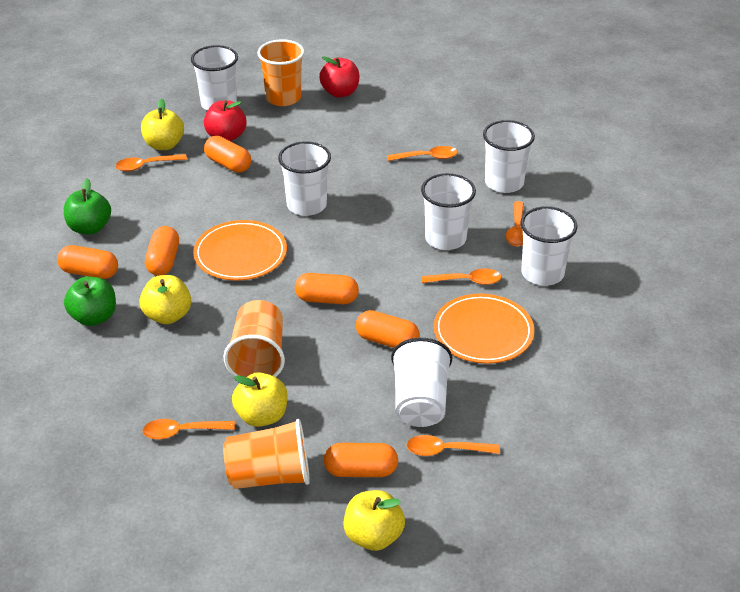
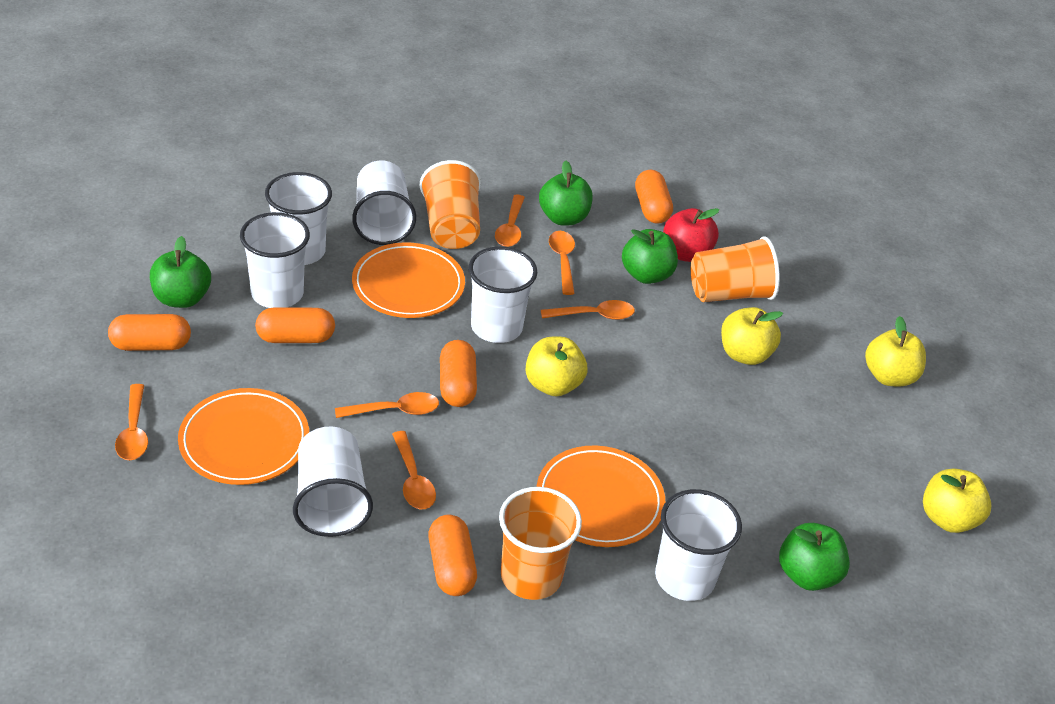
green apple: 2 -> 4
orange capsule: 6 -> 5
orange plate: 2 -> 3
red apple: 2 -> 1

